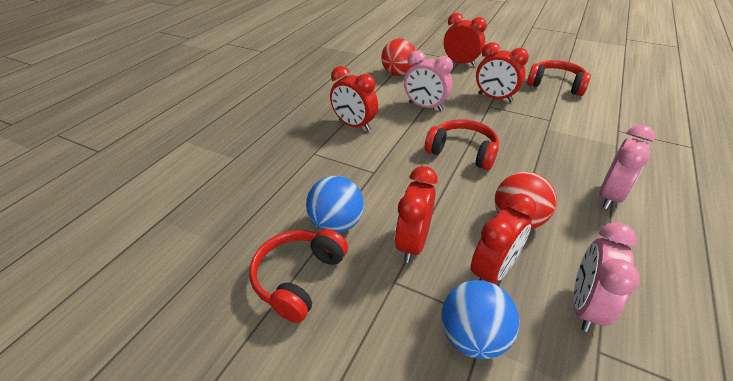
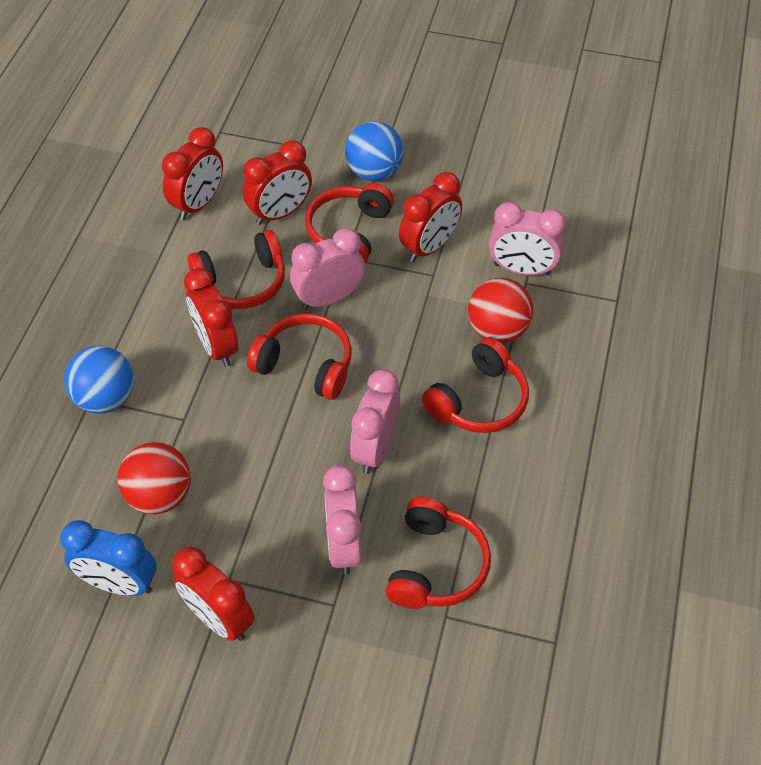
blue clock: 0 -> 1
pink clock: 3 -> 4
red headphones: 3 -> 5

